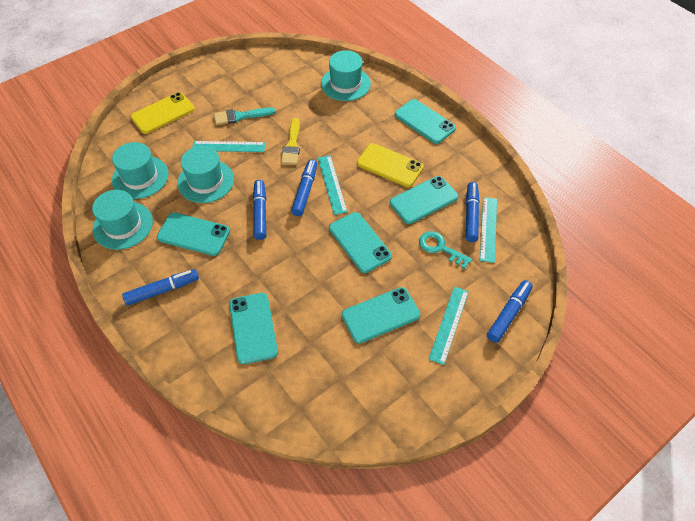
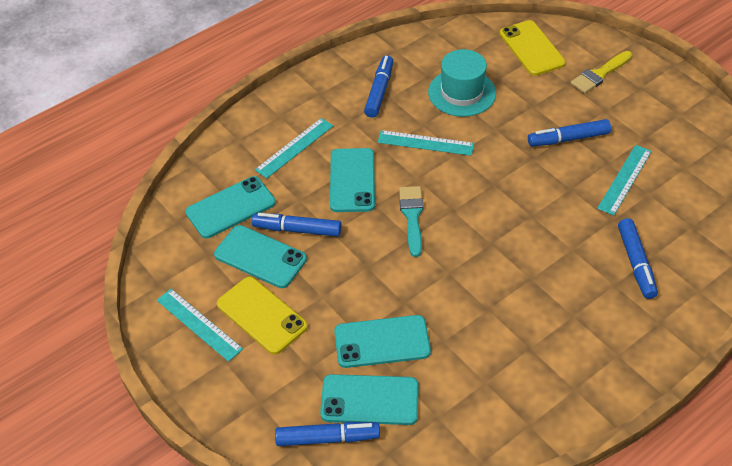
turquoise hat: 4 -> 1
turquoise key: 1 -> 0
turquoise phone: 6 -> 5

